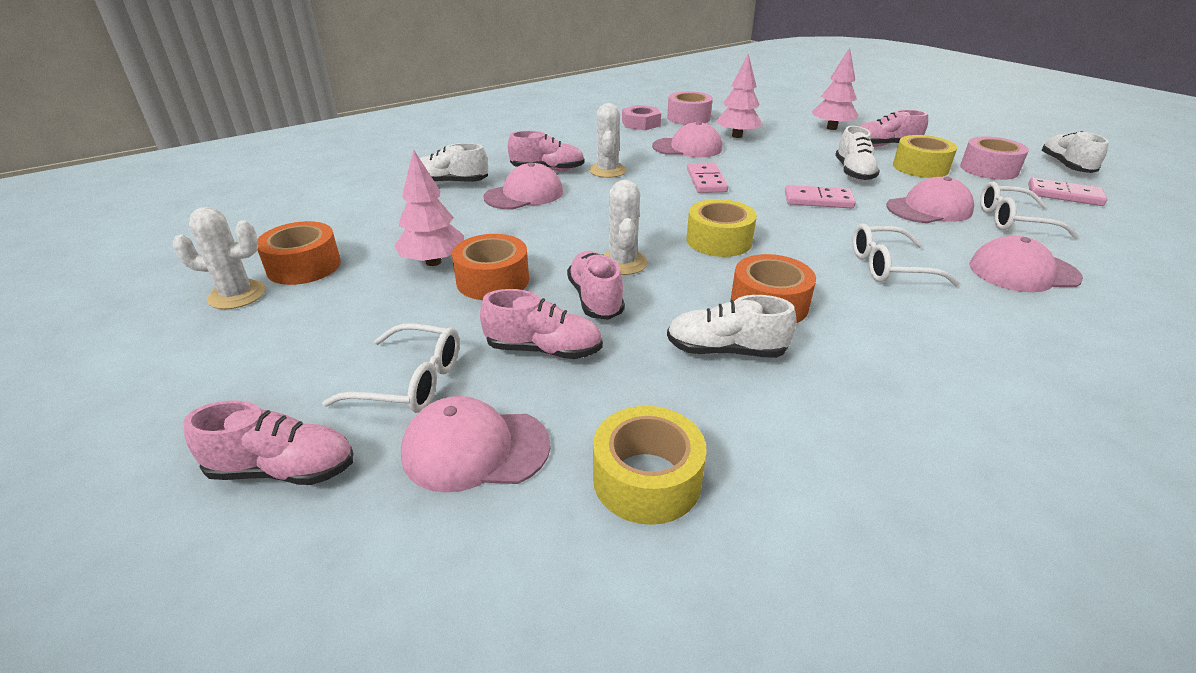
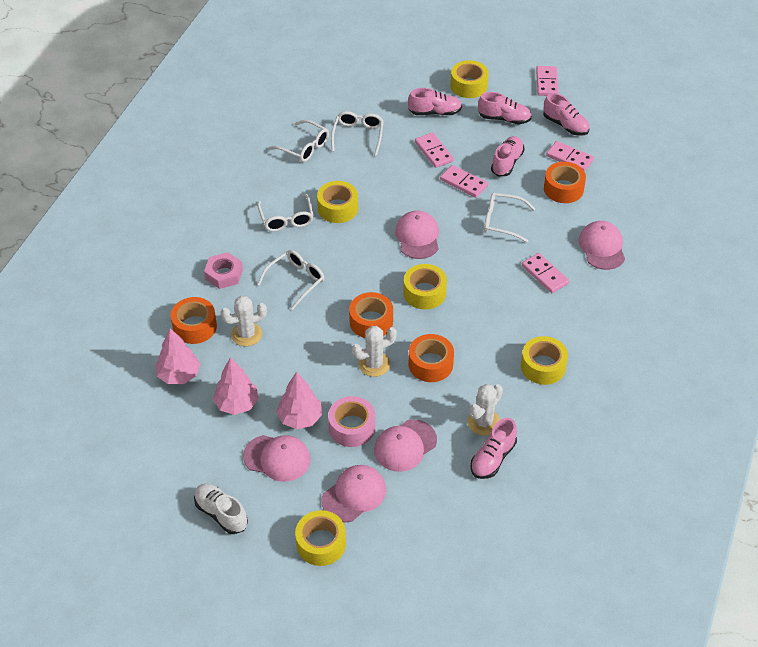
orange tape: 3 -> 4
pink domino: 3 -> 5
pink tape: 2 -> 1
white glasses: 3 -> 5
white shoe: 4 -> 1
yellow tape: 3 -> 5

